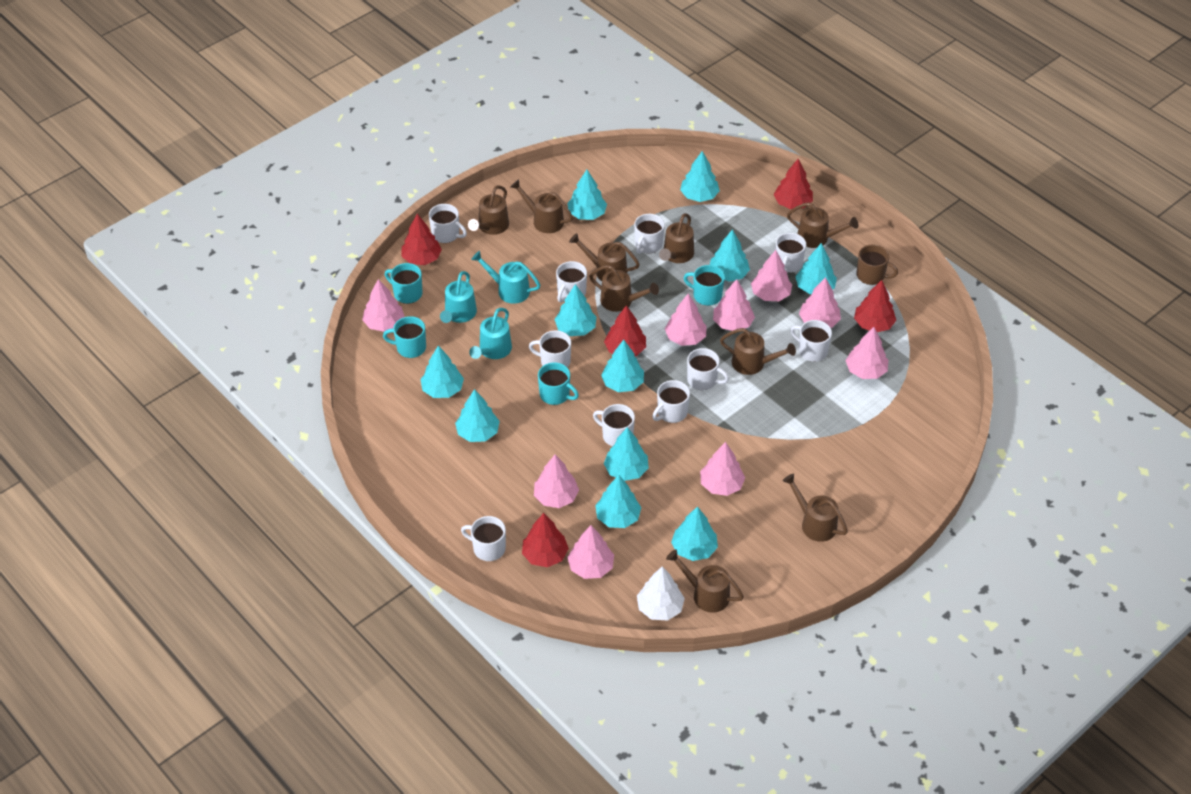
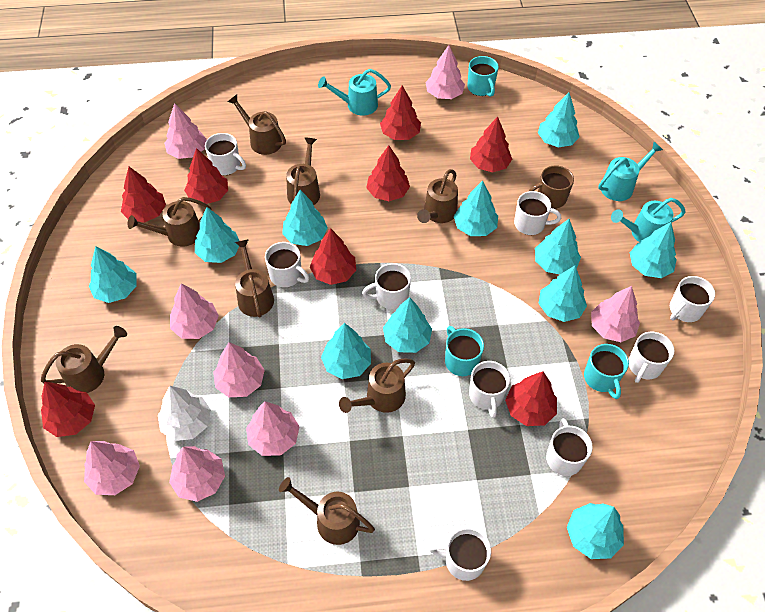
brown watering can: 9 -> 8
pink tree: 9 -> 8
red tree: 5 -> 8
turquoise mug: 4 -> 3
white mug: 10 -> 9

